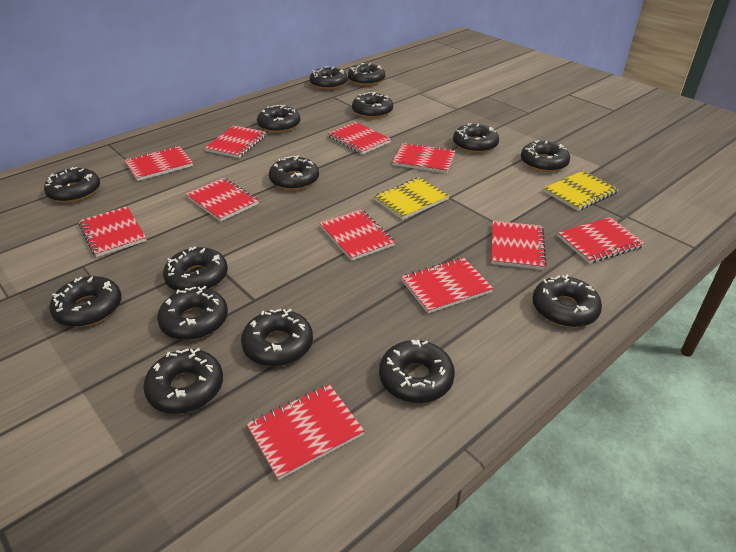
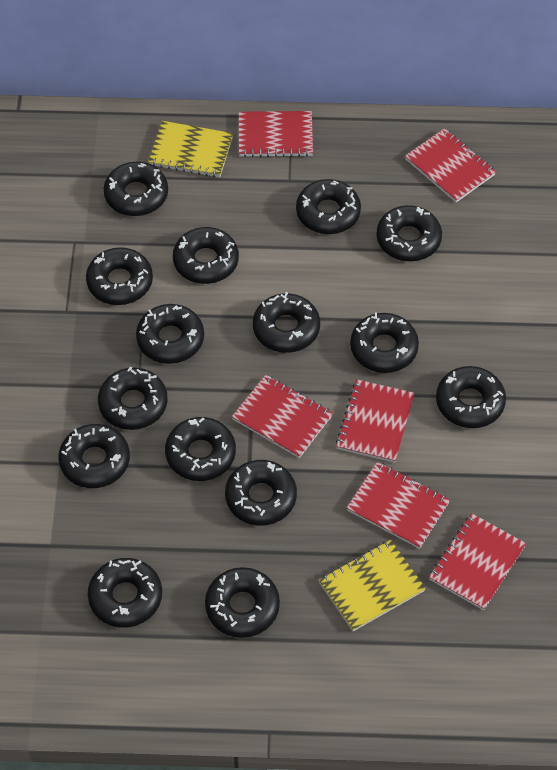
red notebook: 11 -> 6

